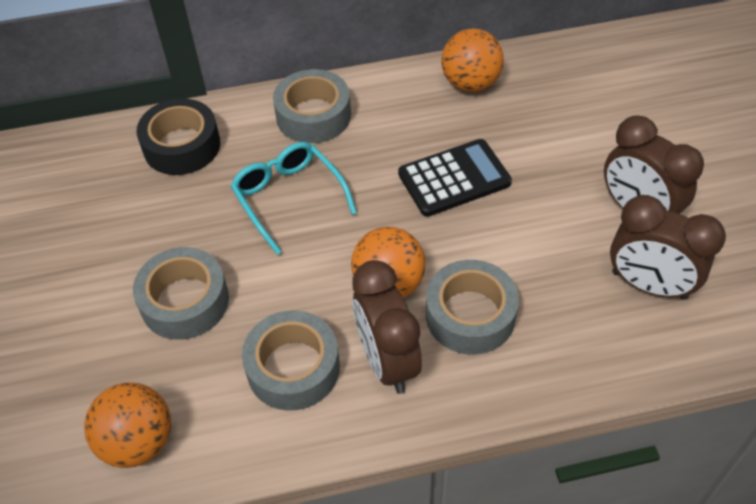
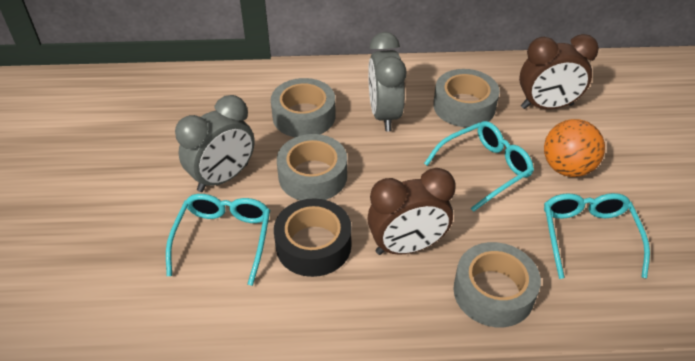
black calculator: 1 -> 0
brown clock: 3 -> 2
grey clock: 0 -> 2
orange ball: 3 -> 1
turquoise glasses: 1 -> 3

